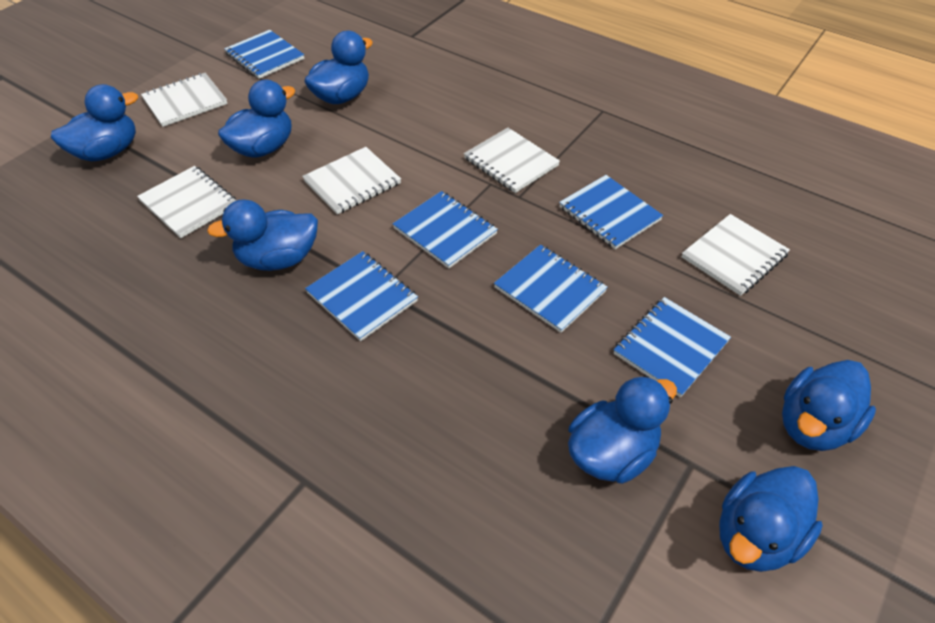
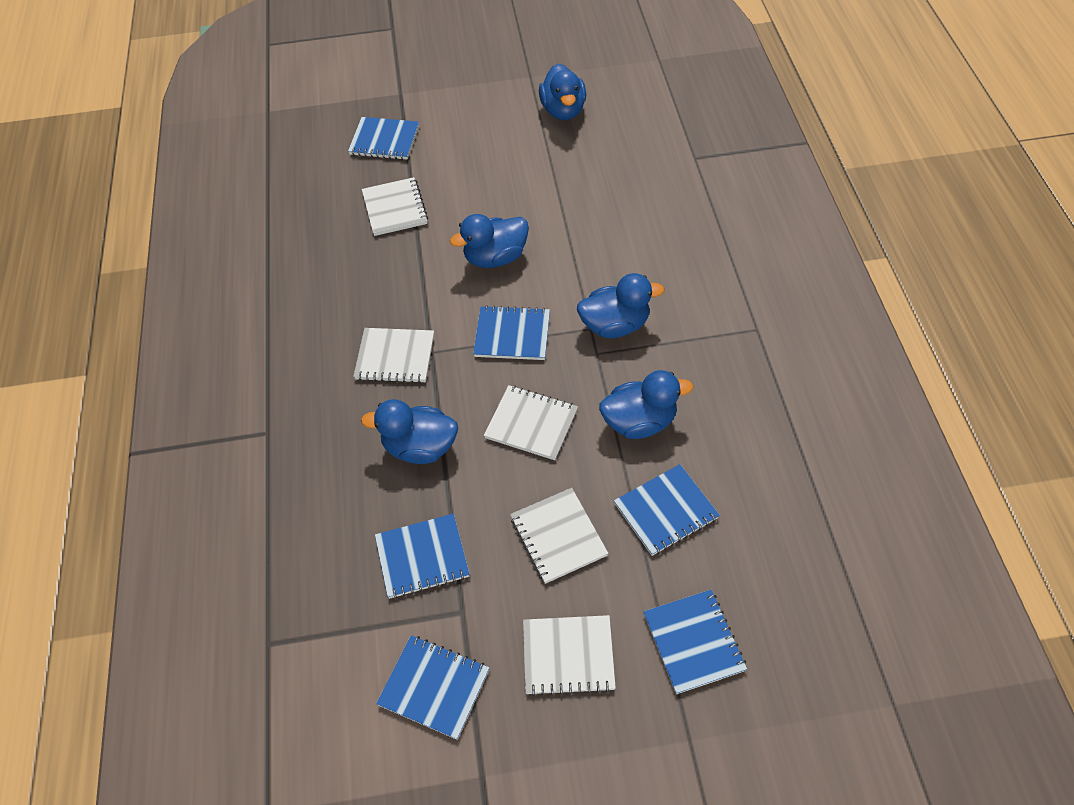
blue duck: 7 -> 5

